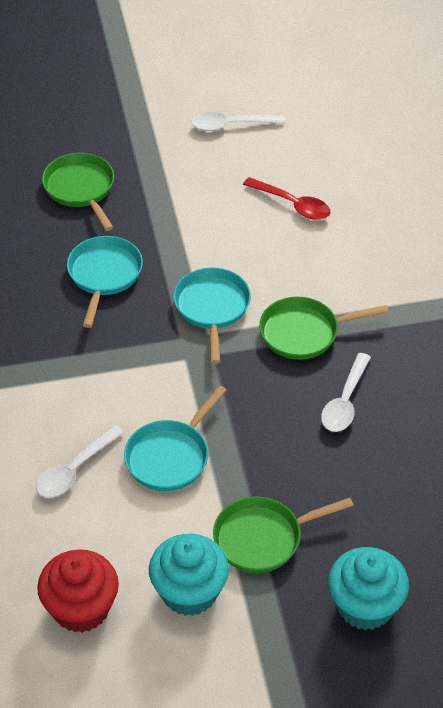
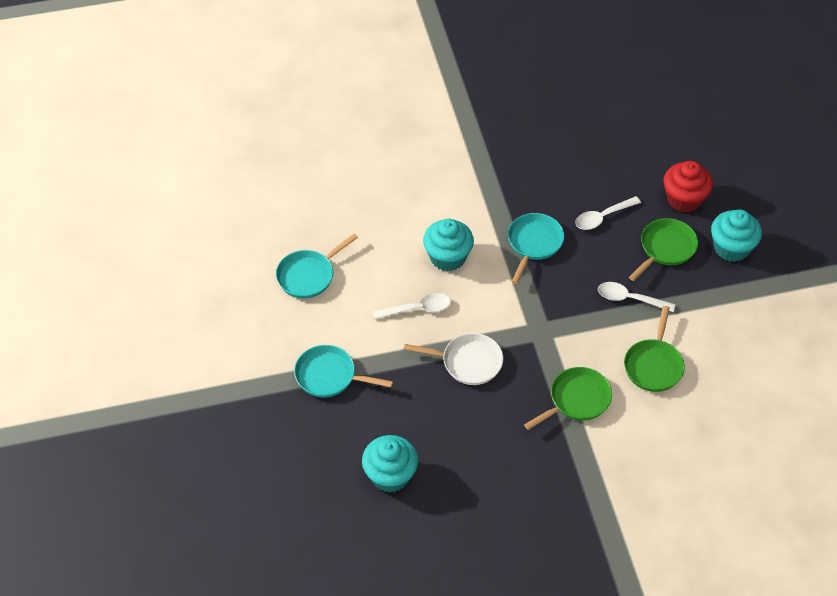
red spoon: 1 -> 0
turquoise cupcake: 2 -> 3
white pan: 0 -> 1

